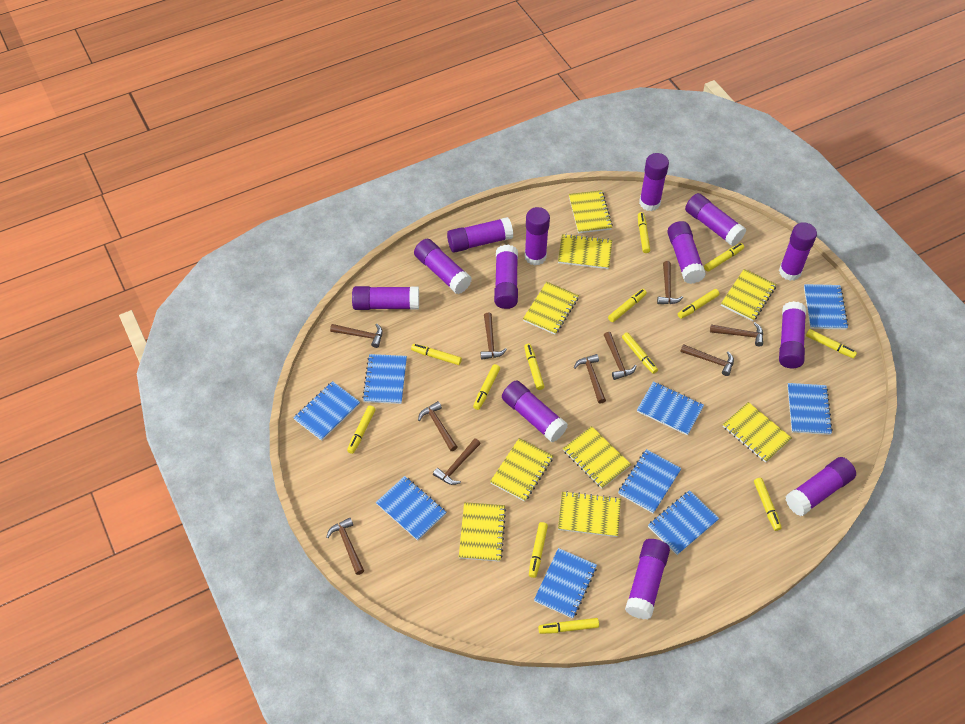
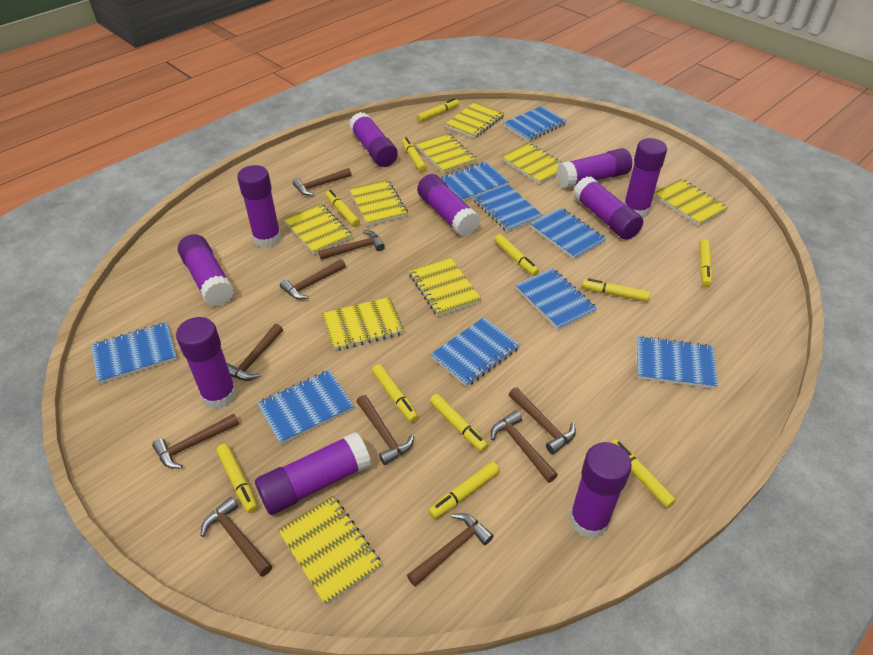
purple glue stick: 13 -> 10
yellow marker: 13 -> 11

